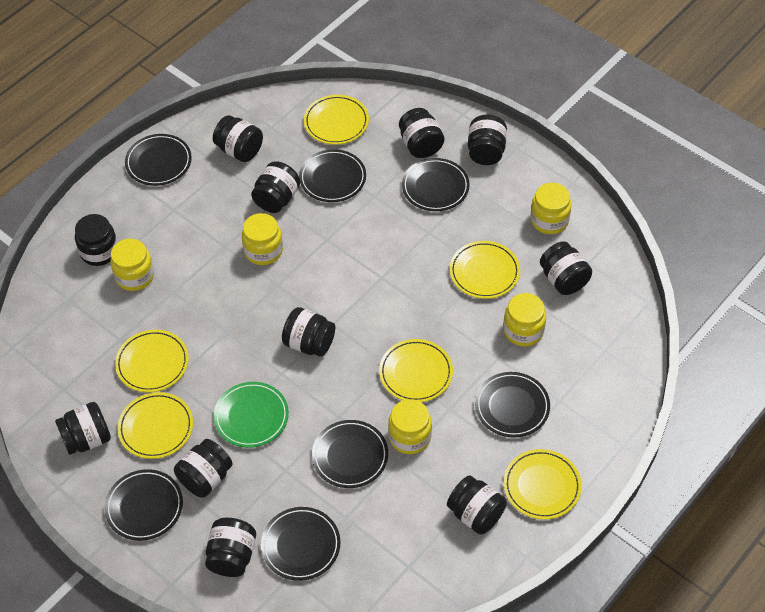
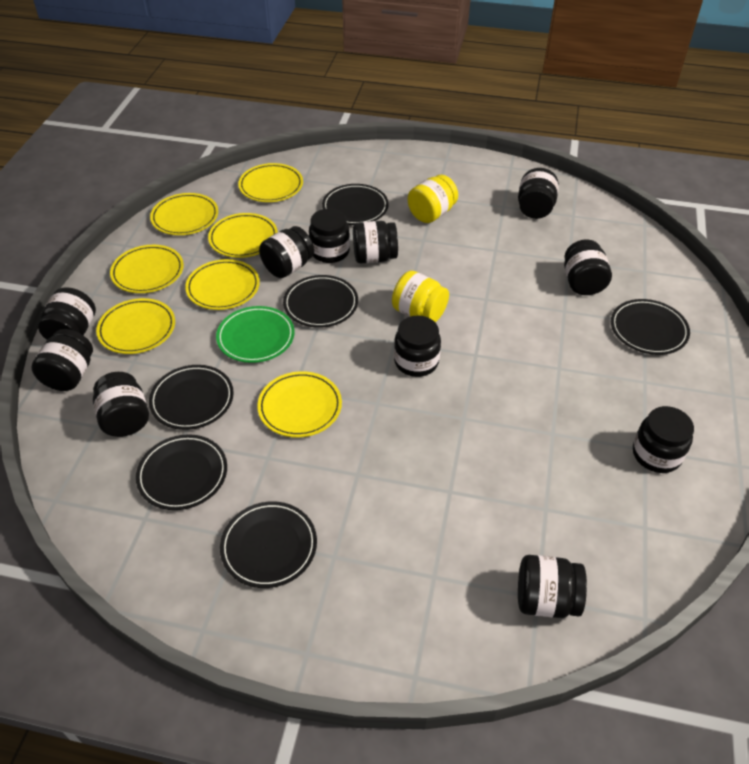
black plate: 7 -> 6
yellow jar: 5 -> 2
yellow plate: 6 -> 7

